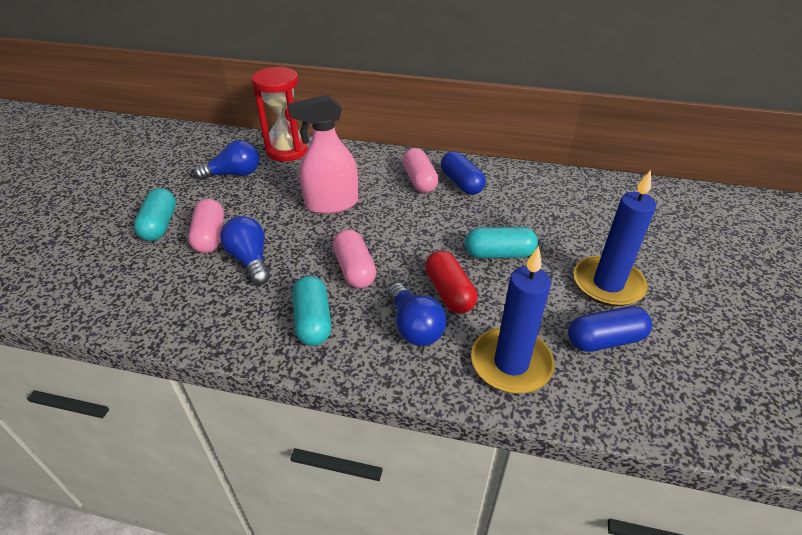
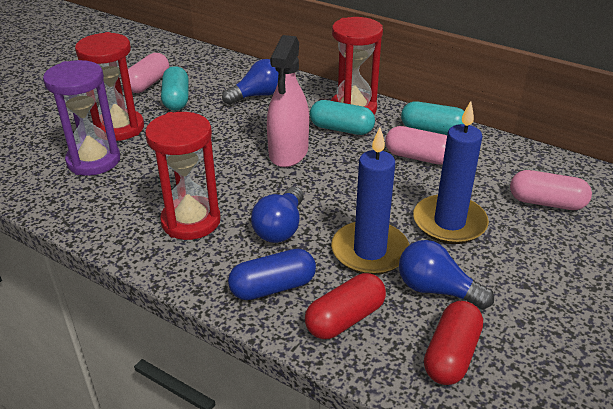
blue capsule: 2 -> 1
purple hourglass: 0 -> 1
red capsule: 1 -> 2
red hourglass: 1 -> 3

